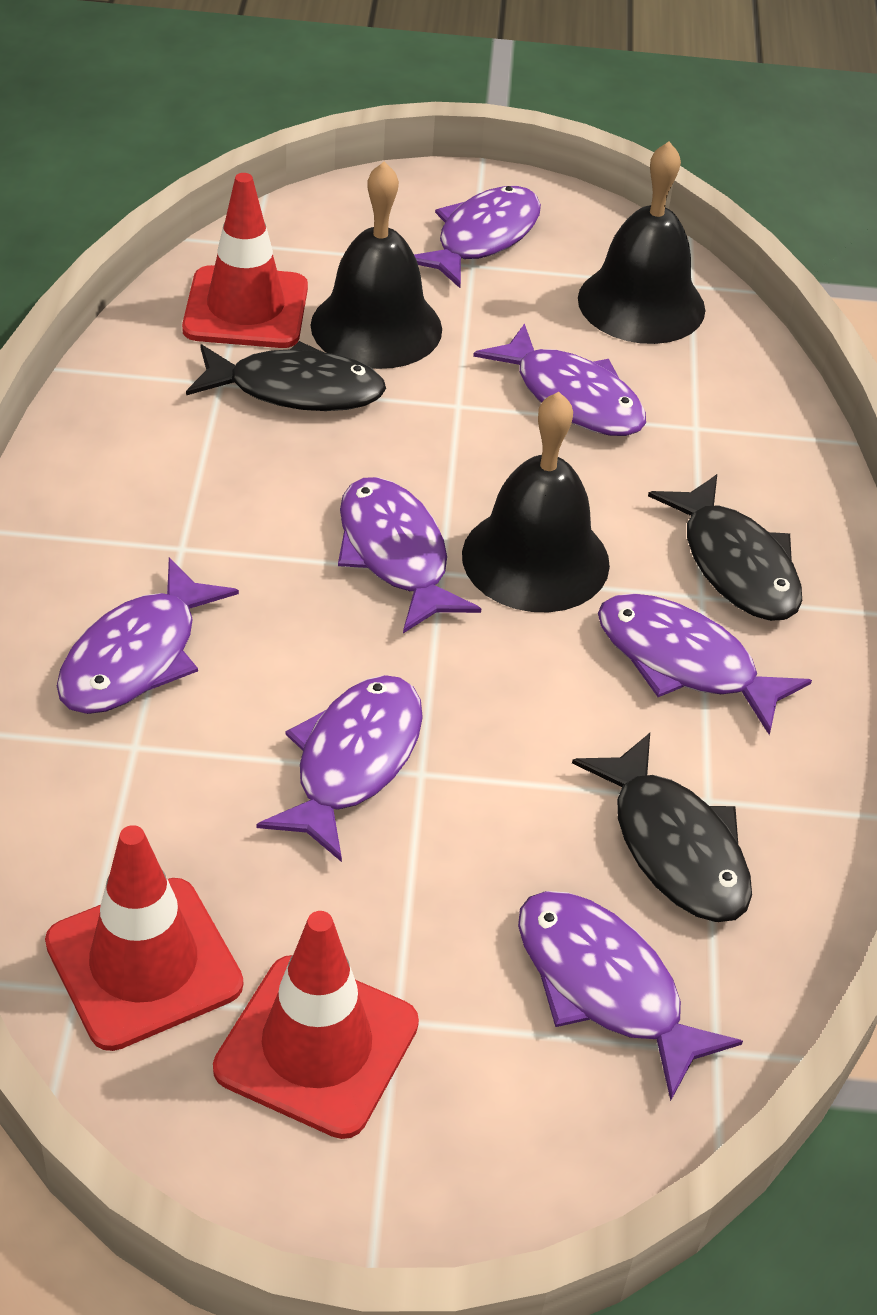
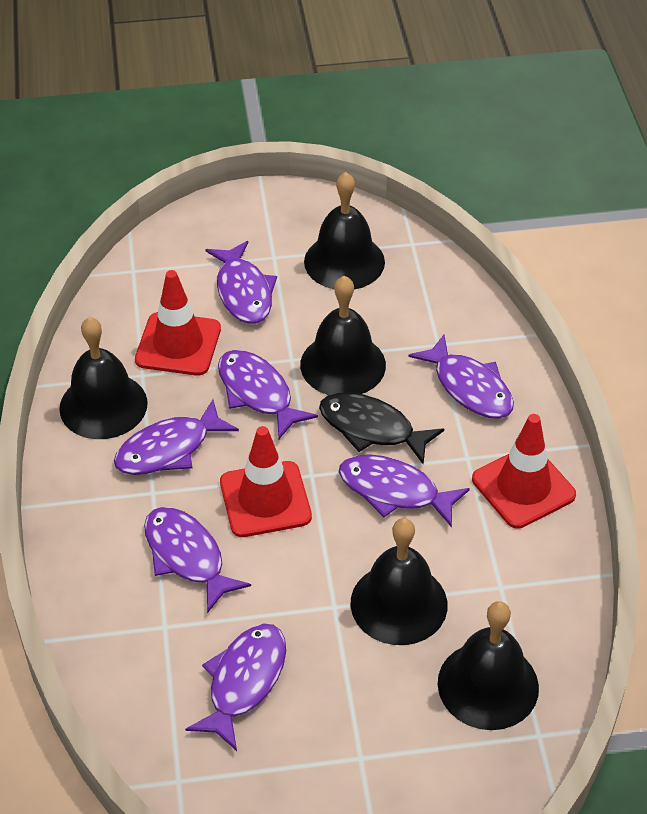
black bell: 3 -> 5
black fish: 3 -> 1

